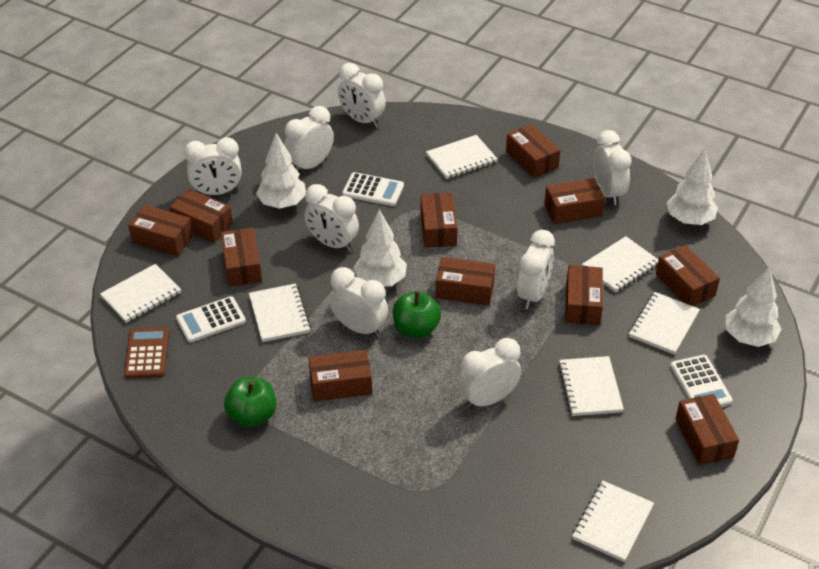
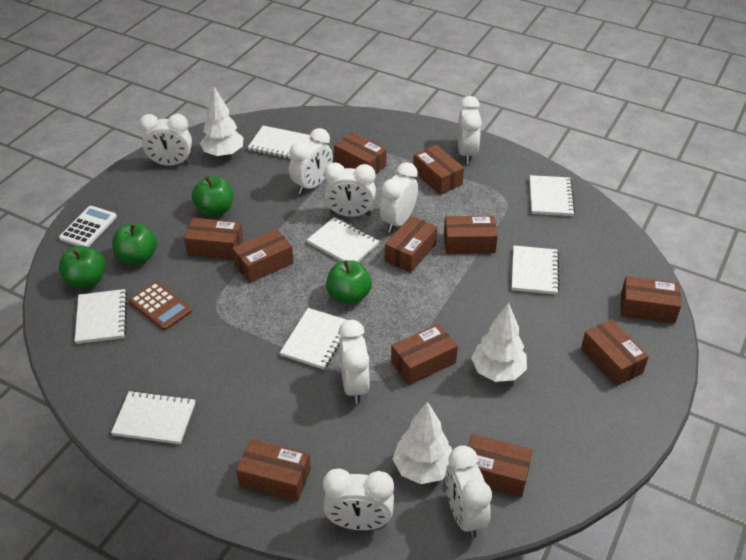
green apple: 2 -> 4
white calculator: 3 -> 1
white tree: 4 -> 3

